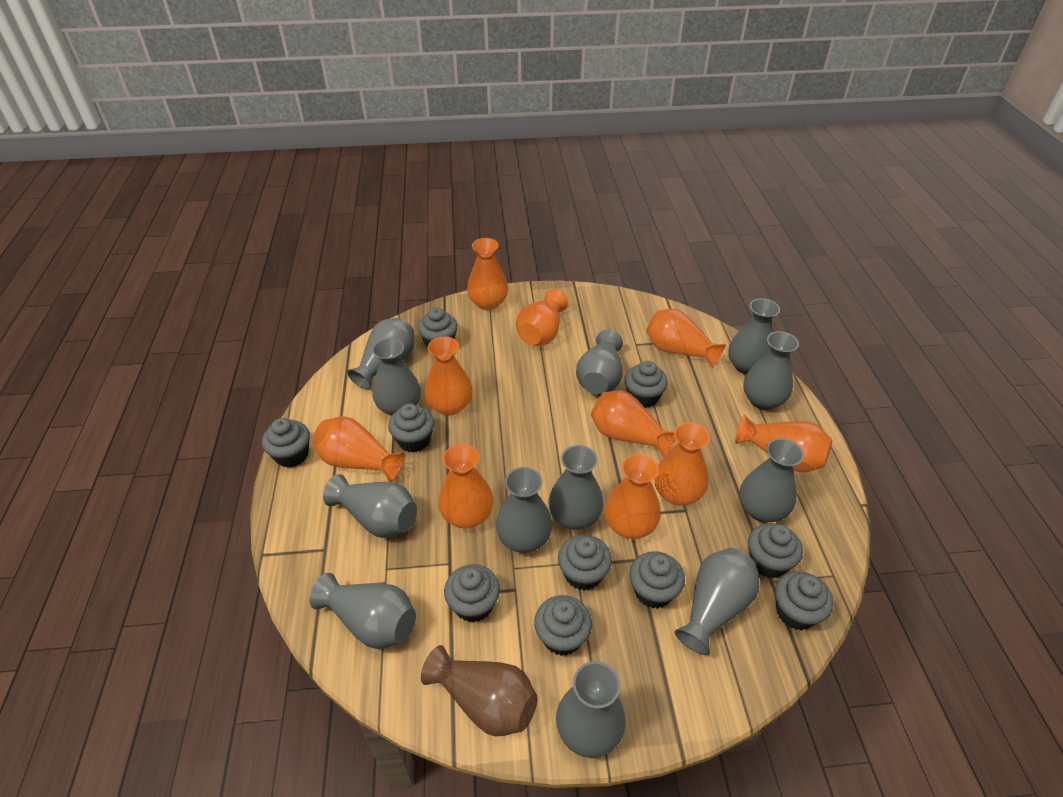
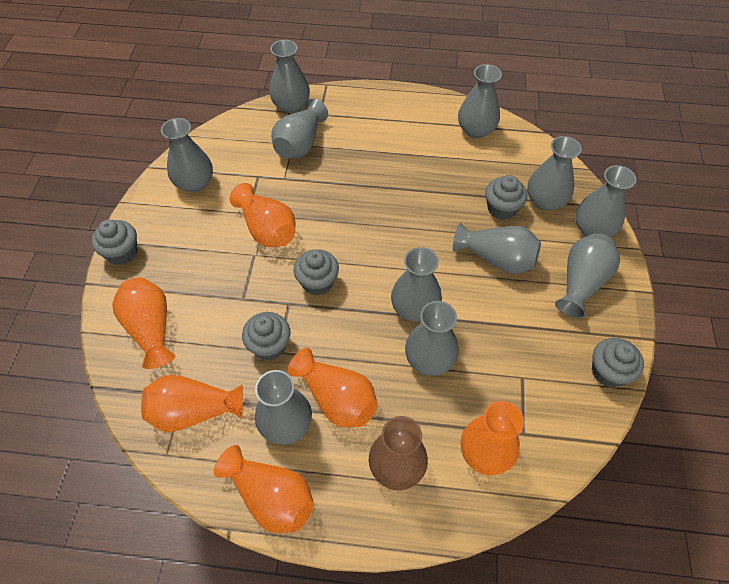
grey cupcake: 10 -> 5
grey vase: 12 -> 11
orange vase: 10 -> 6

